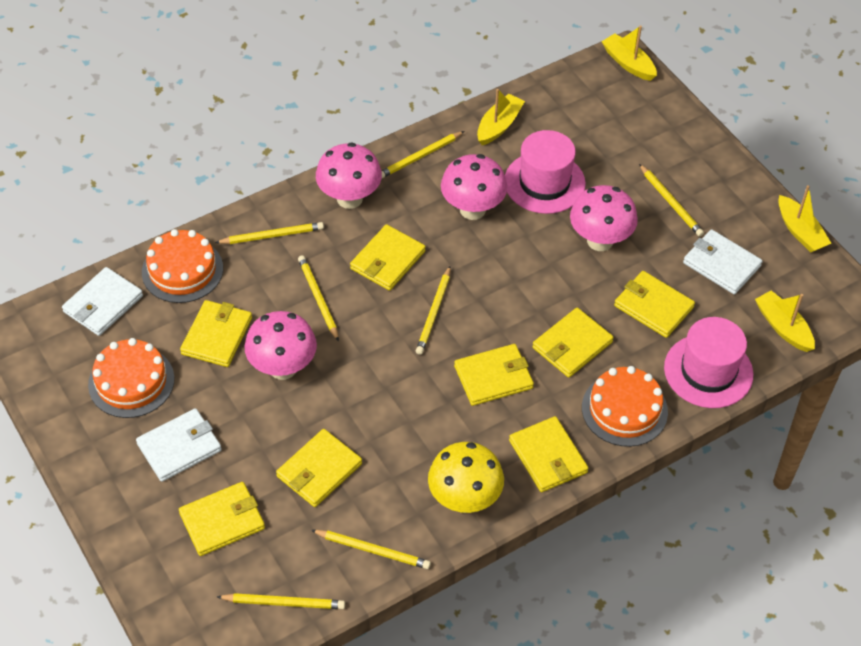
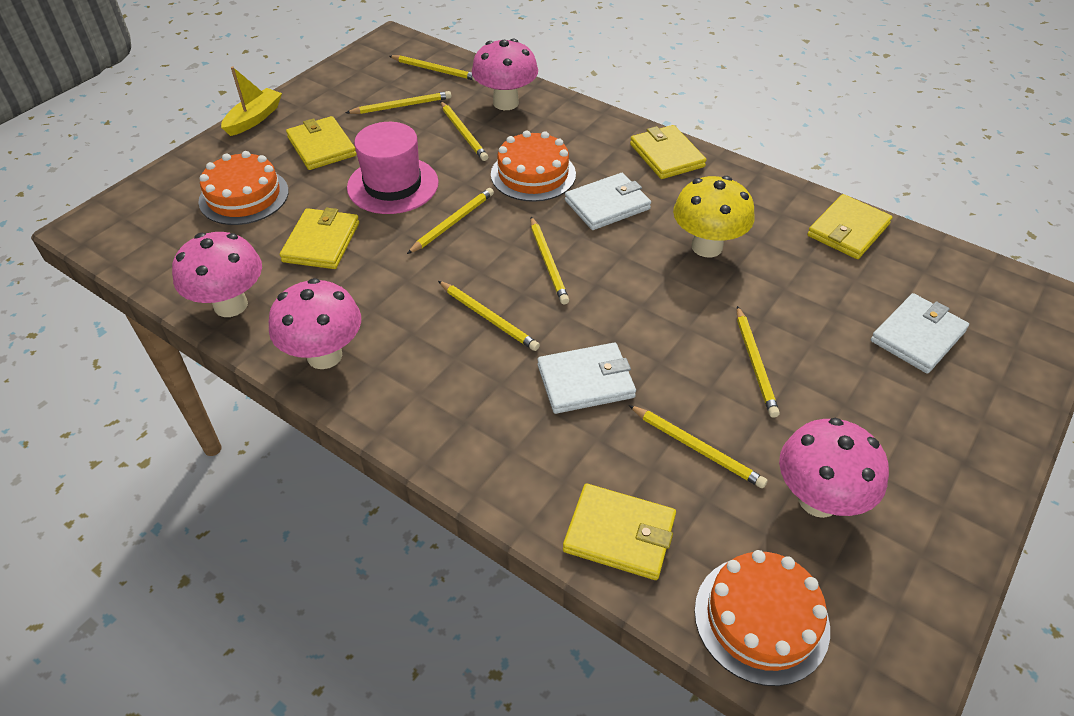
pink hat: 2 -> 1
yellow boat: 4 -> 1
yellow pencil: 7 -> 8
yellow wallet: 8 -> 5

